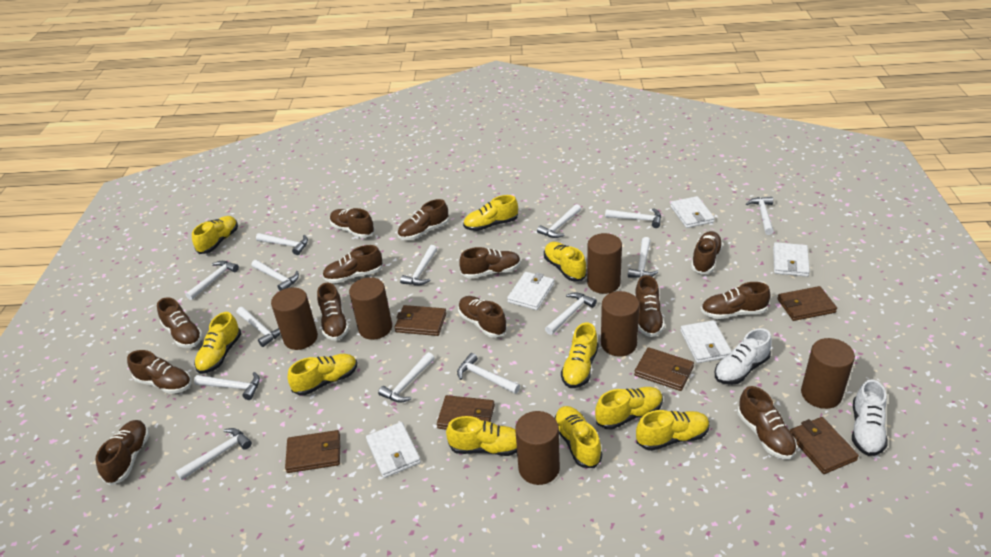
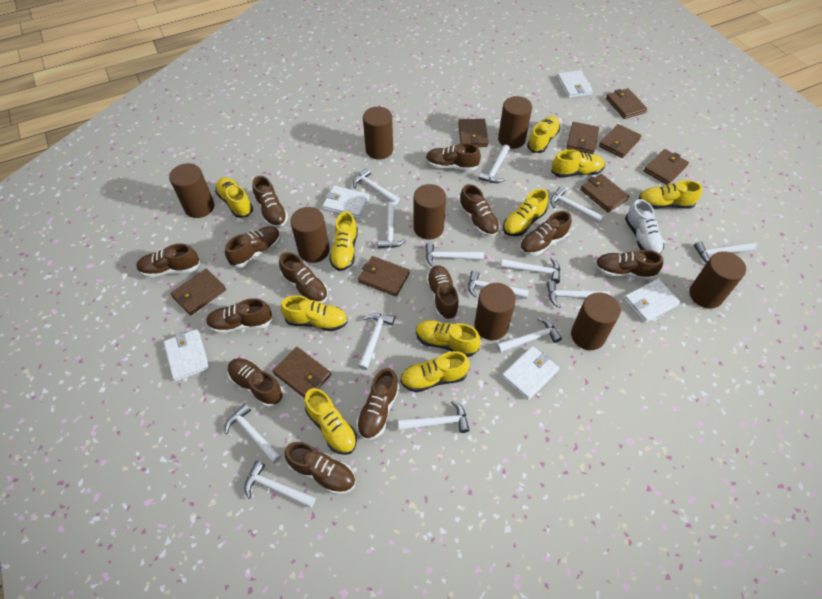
brown cylinder: 6 -> 8
brown wallet: 6 -> 9
white shoe: 2 -> 1

